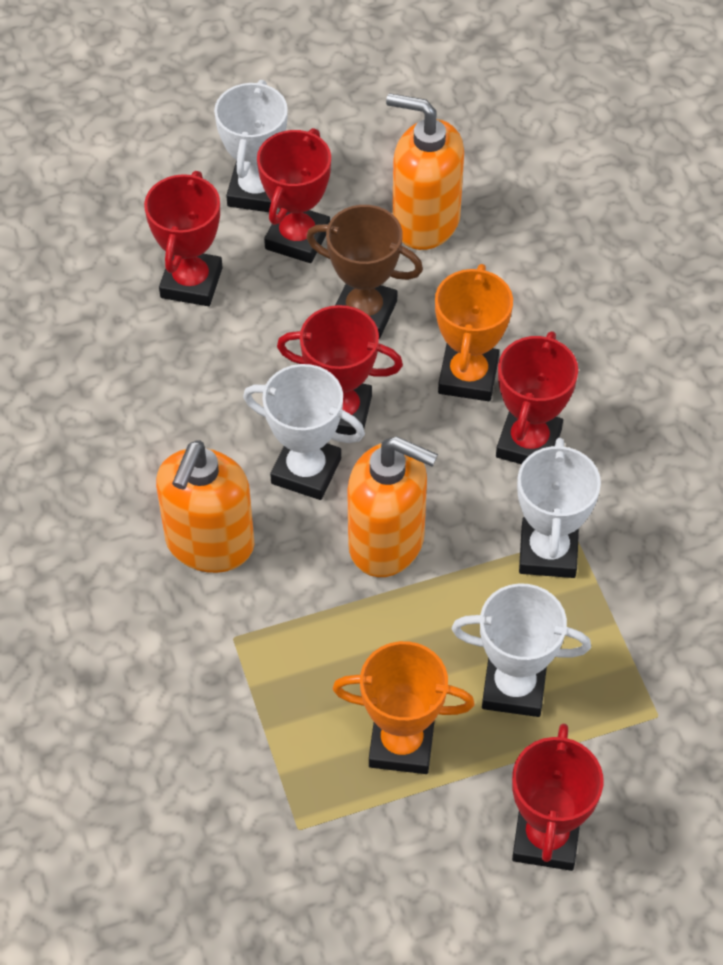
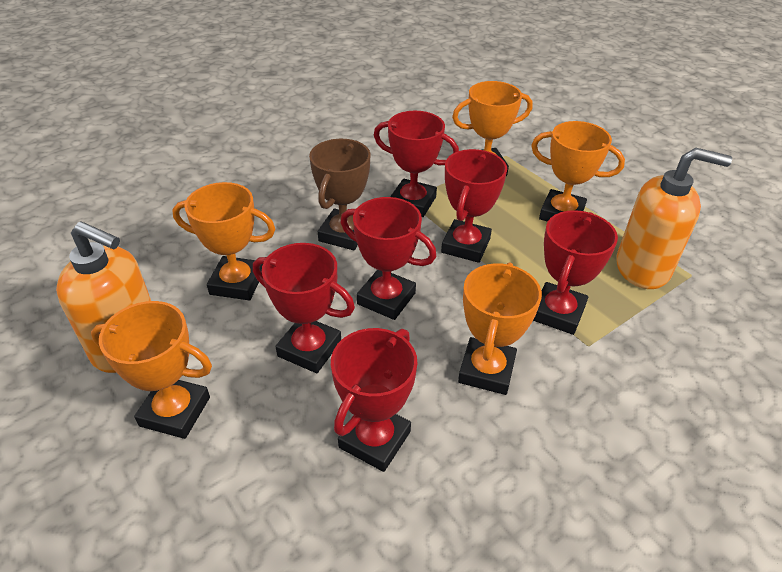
orange soap dispenser: 3 -> 2
orange trophy: 2 -> 5
red trophy: 5 -> 6
white trophy: 4 -> 0

